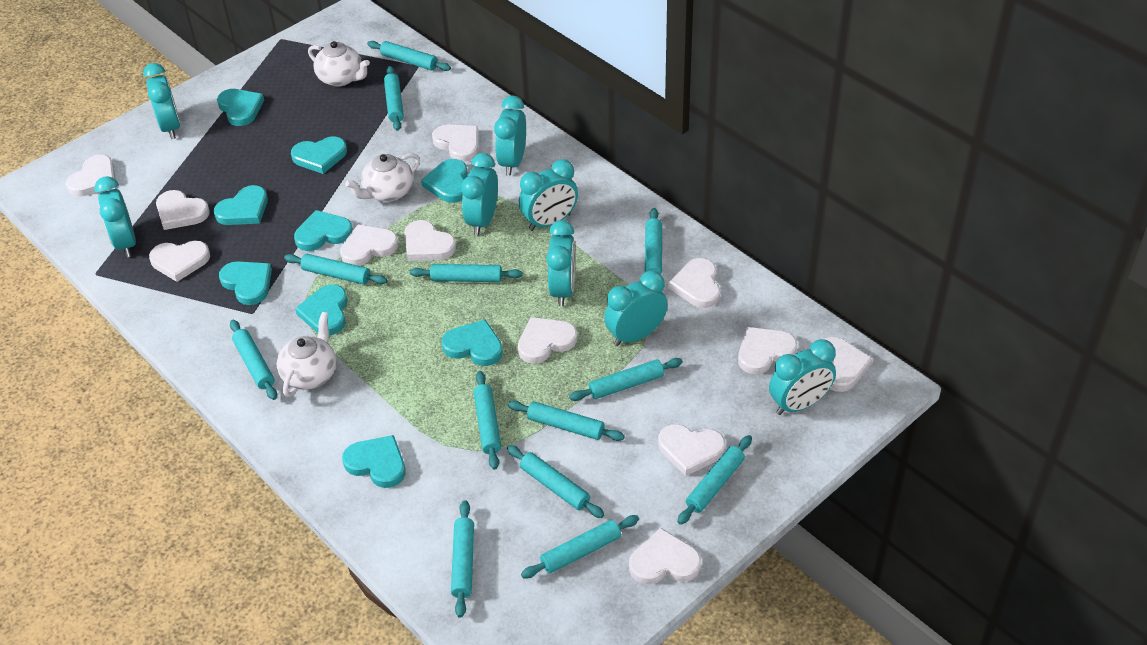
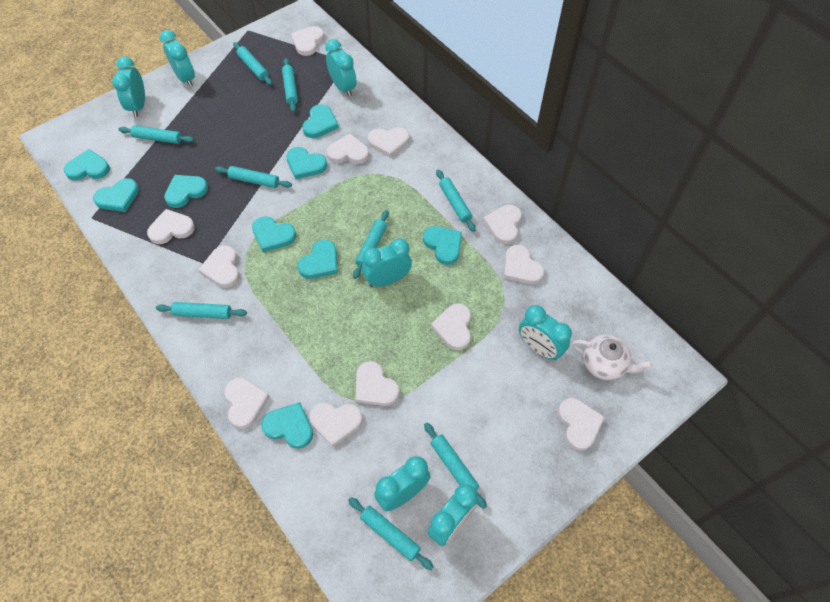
turquoise clock: 8 -> 7
turquoise rolling pin: 13 -> 9
white teapot: 3 -> 1

